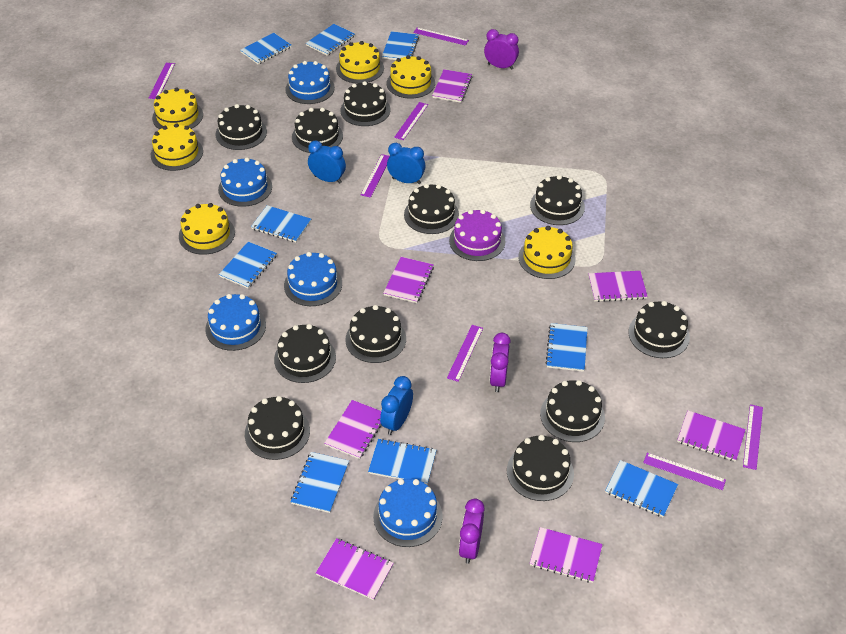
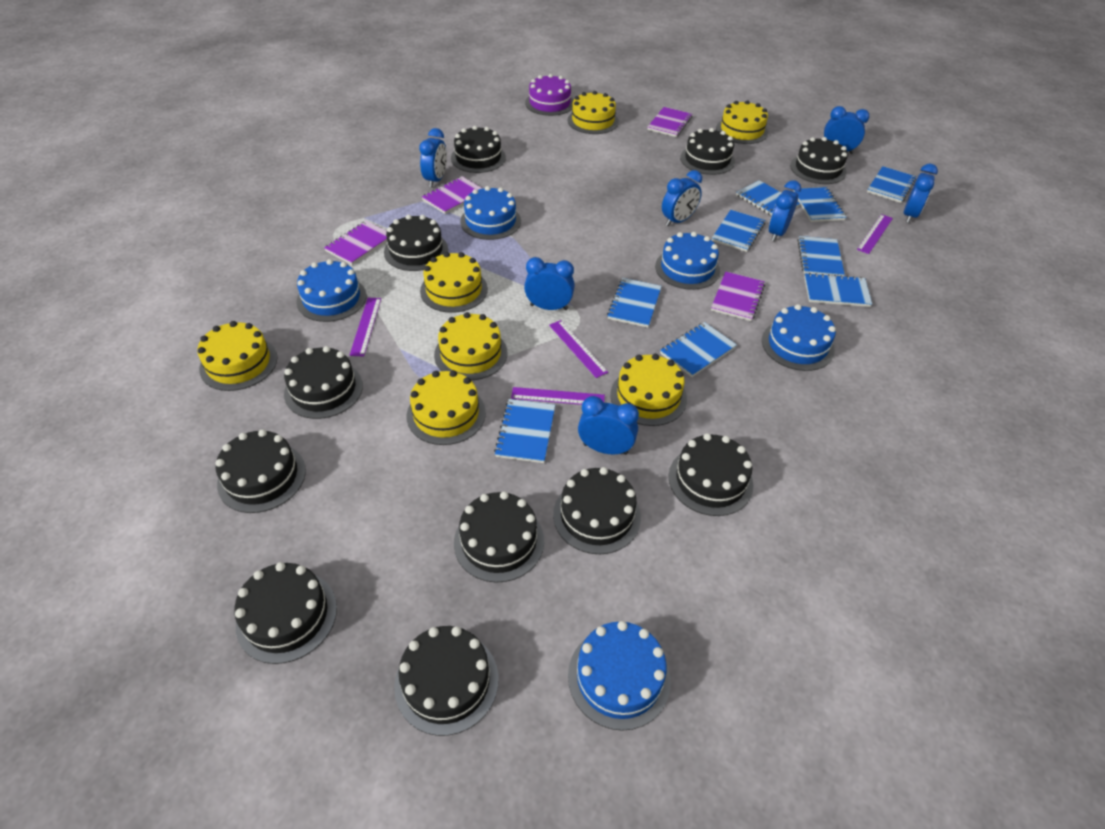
blue clock: 3 -> 7
purple clock: 3 -> 0
purple notebook: 7 -> 4
purple ruler: 7 -> 4
yellow cake: 6 -> 7

